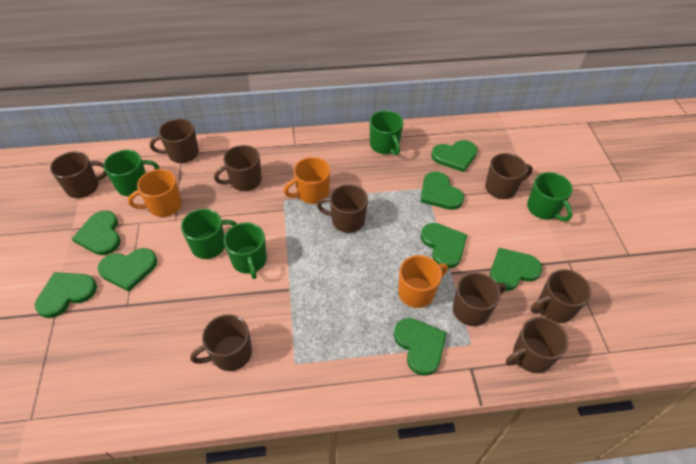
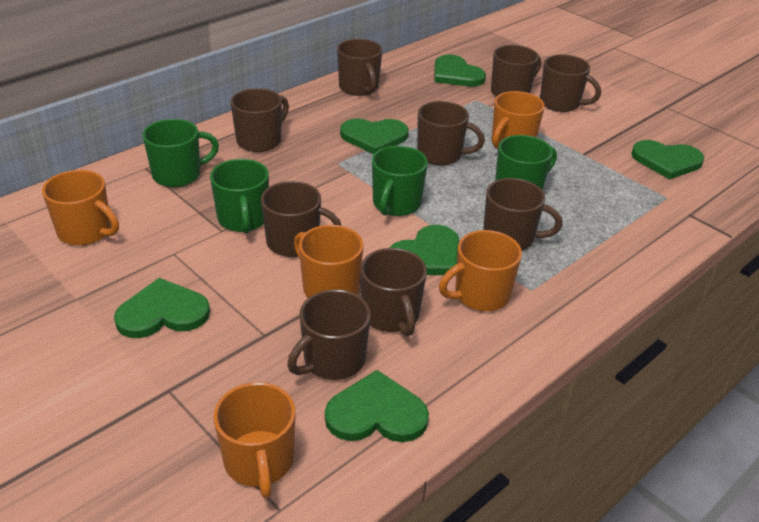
green heart: 8 -> 6
green mug: 5 -> 4
orange mug: 3 -> 5

